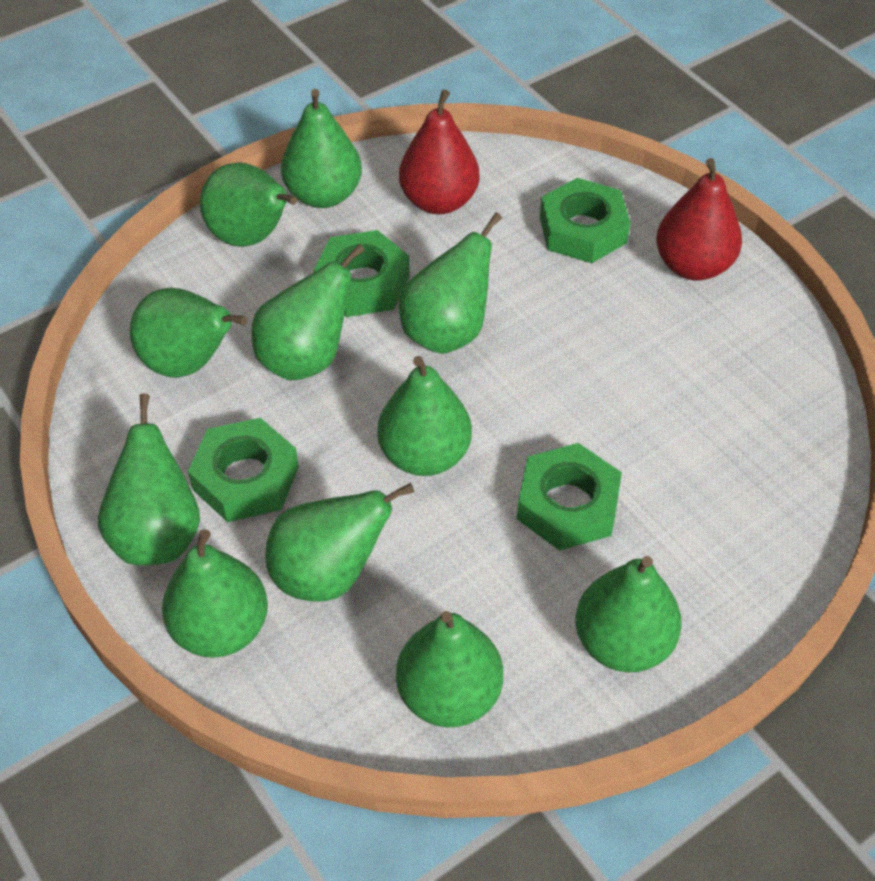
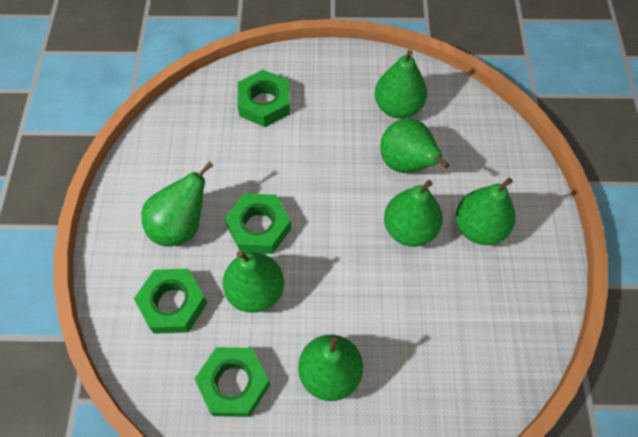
green pear: 11 -> 7
red pear: 2 -> 0

